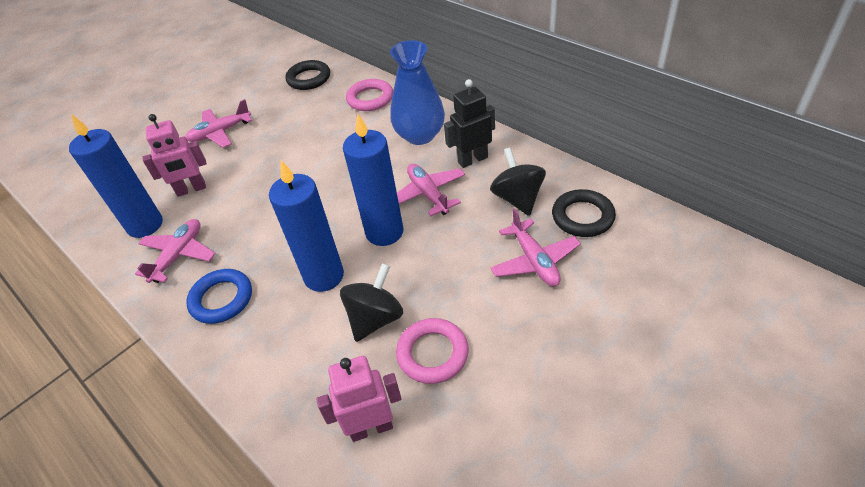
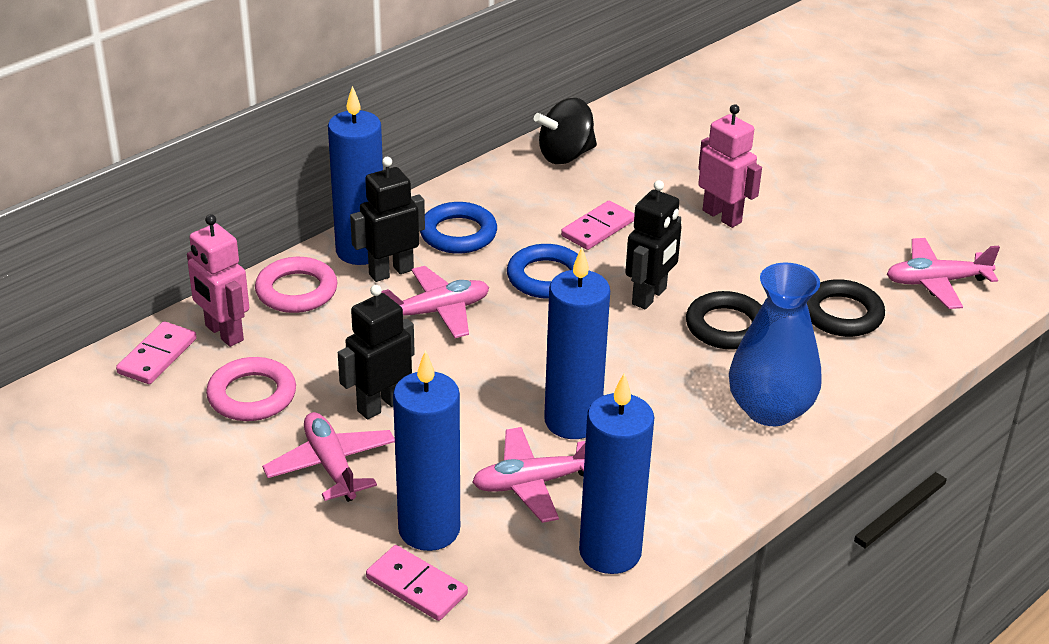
black robot: 1 -> 3
black spinning top: 2 -> 1
blue candle: 3 -> 4
blue ring: 1 -> 2
pink domino: 0 -> 3

